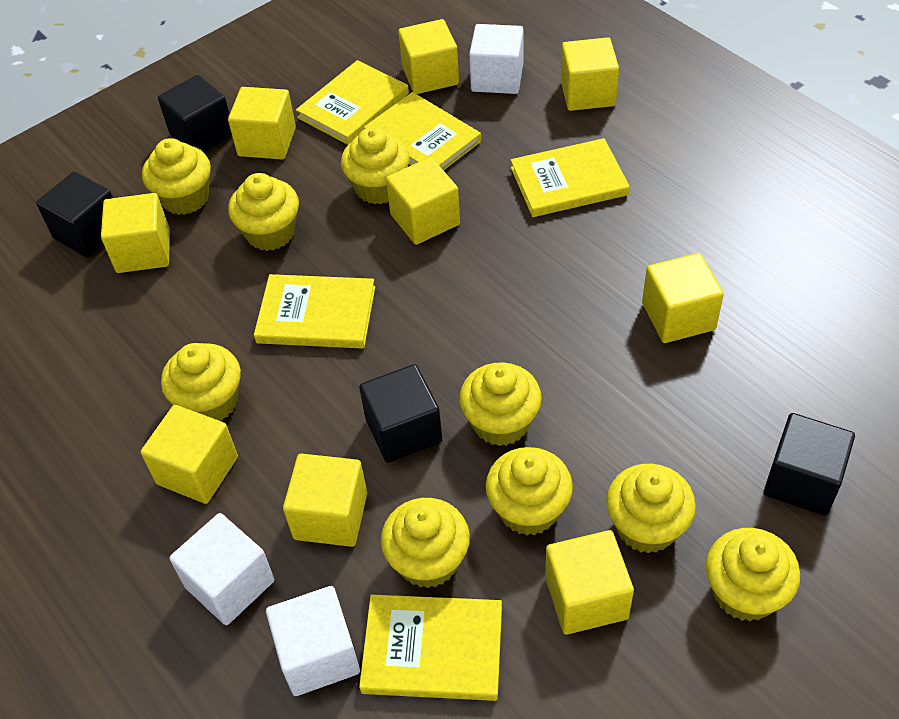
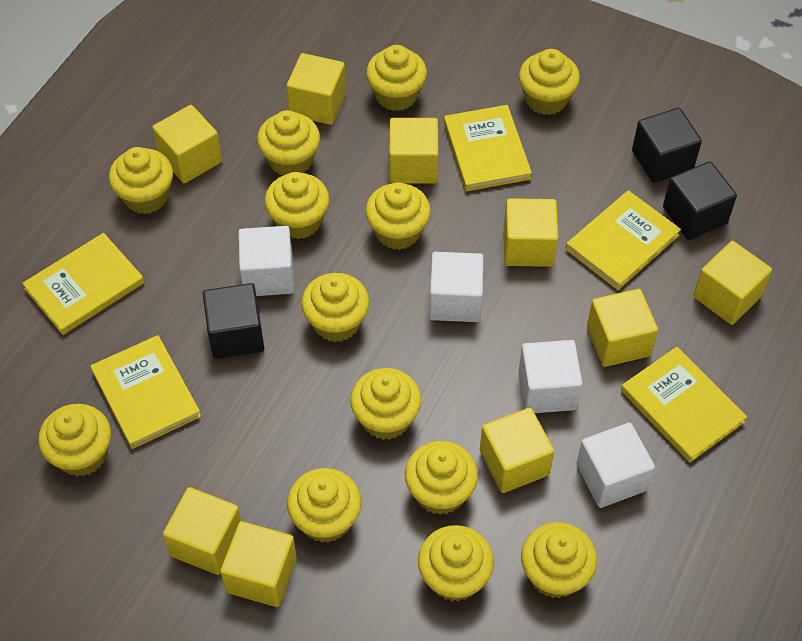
black cube: 4 -> 3
white cube: 3 -> 4
yellow cupcake: 9 -> 13

